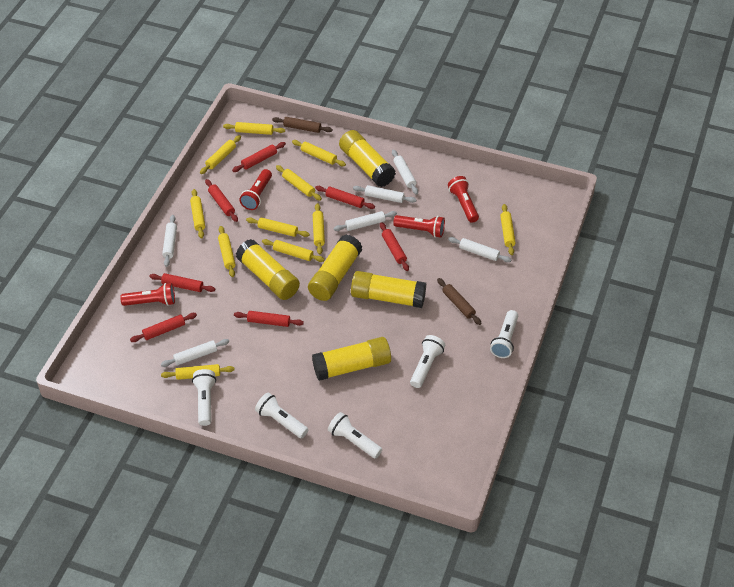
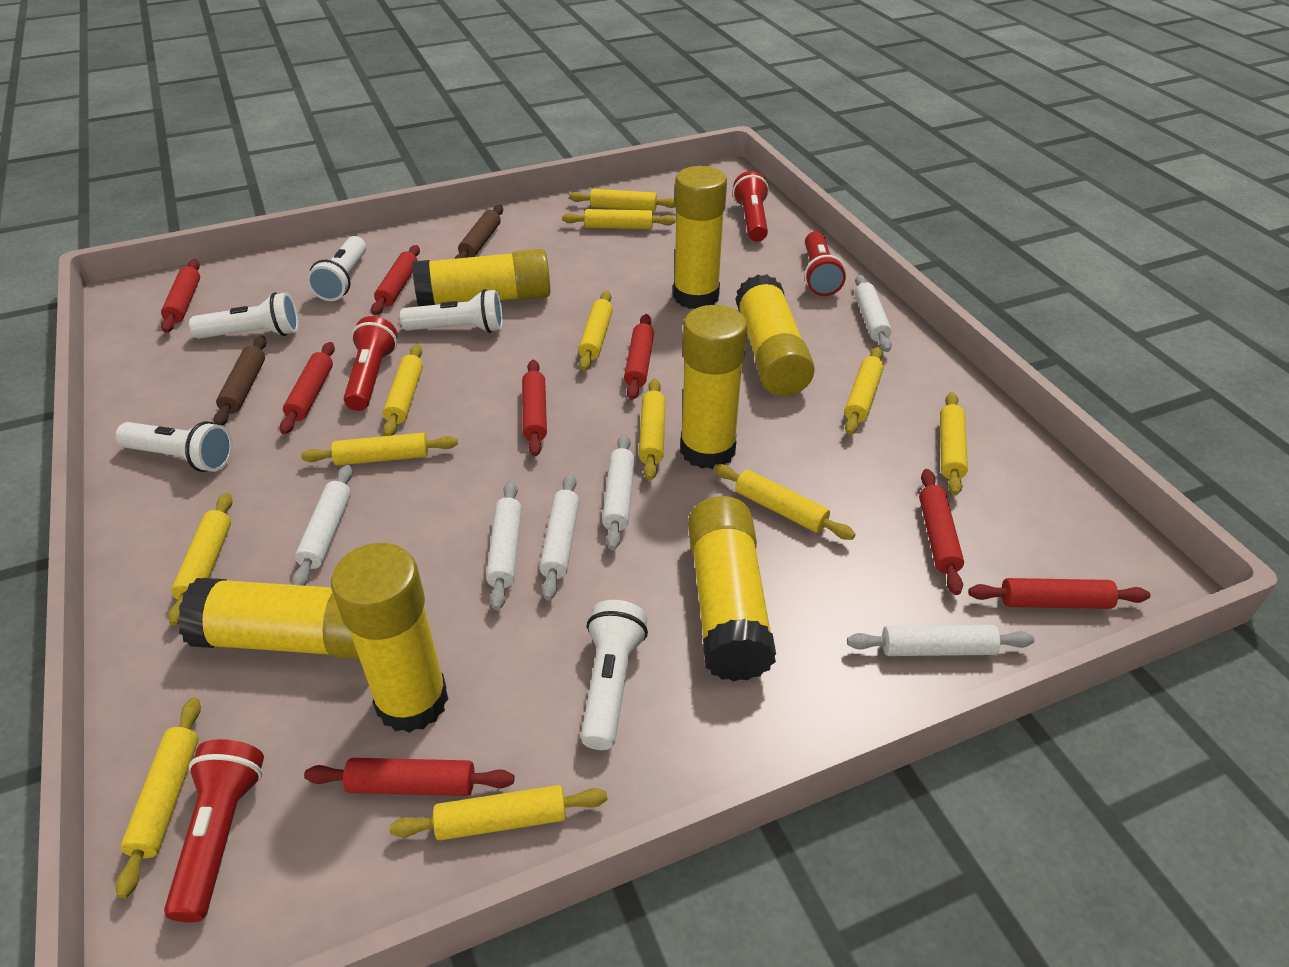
red rolling pin: 7 -> 8
yellow glue stick: 5 -> 7
yellow rolling pin: 11 -> 12

